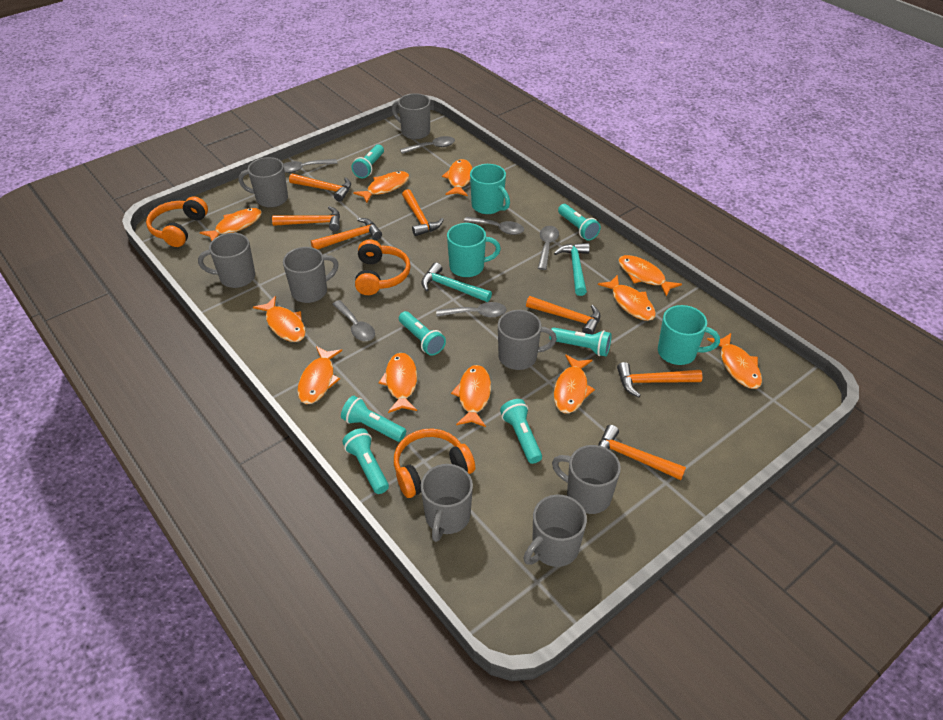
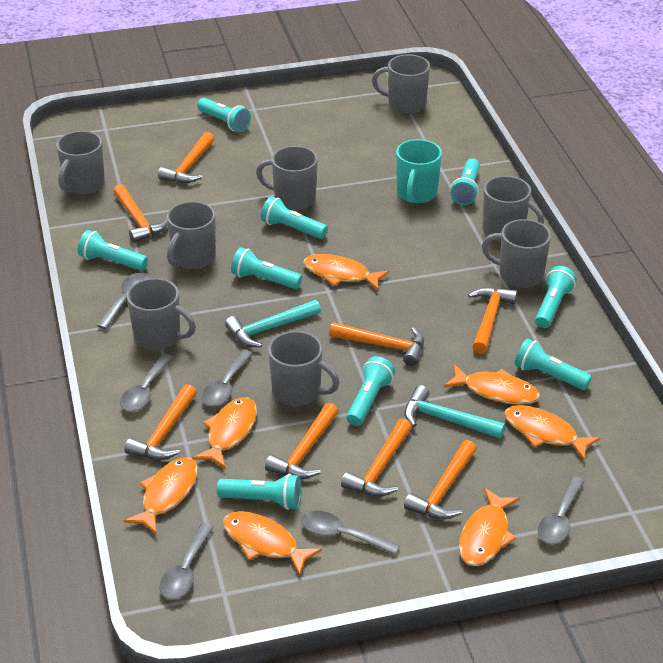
orange fish: 11 -> 7
orange hammer: 7 -> 8
orange headphones: 3 -> 0
turquoise flashlight: 7 -> 9
turquoise mug: 3 -> 1

